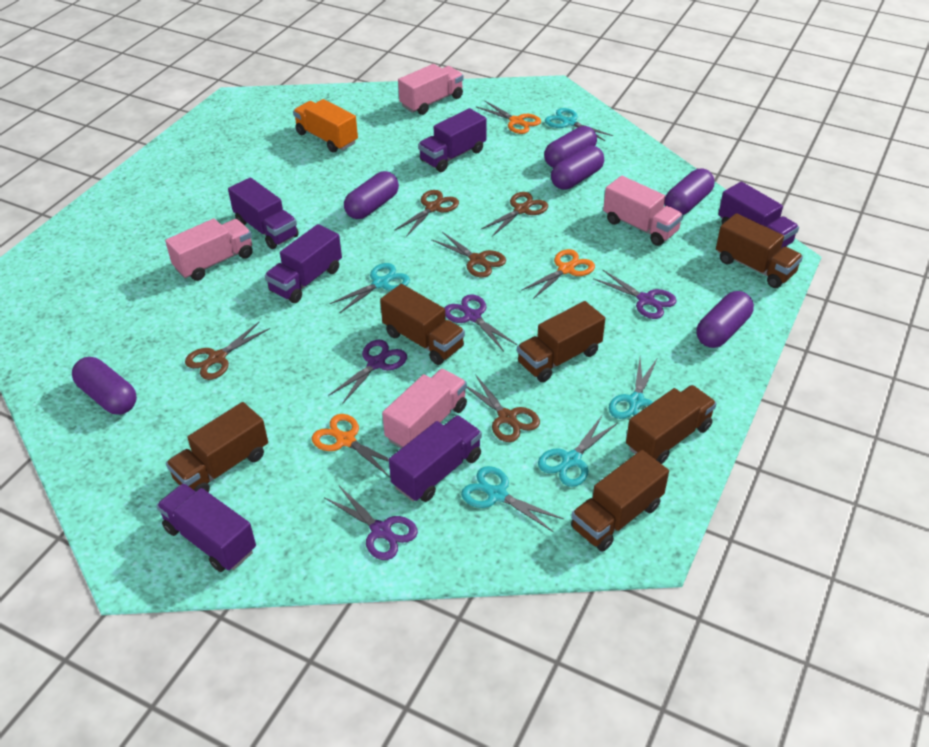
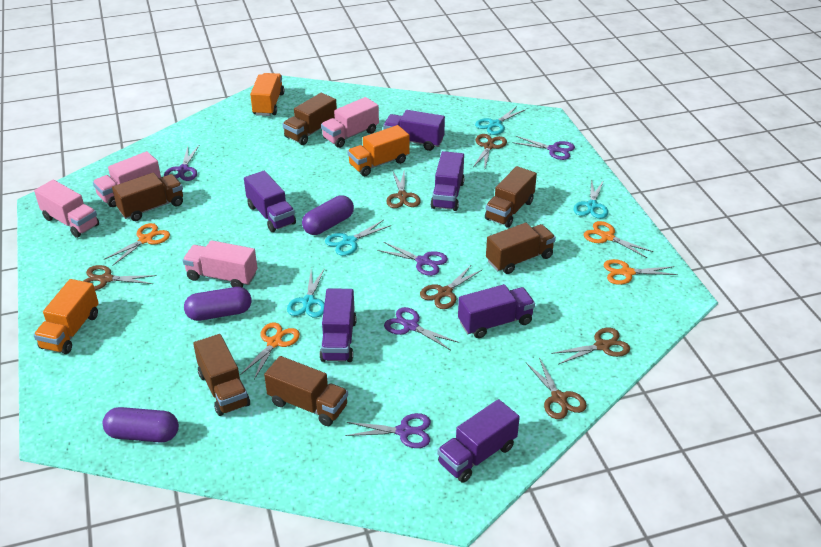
brown scissors: 5 -> 6
orange scissors: 3 -> 4
orange truck: 1 -> 3
purple capsule: 6 -> 3
purple scissors: 4 -> 5
turquoise scissors: 5 -> 4

